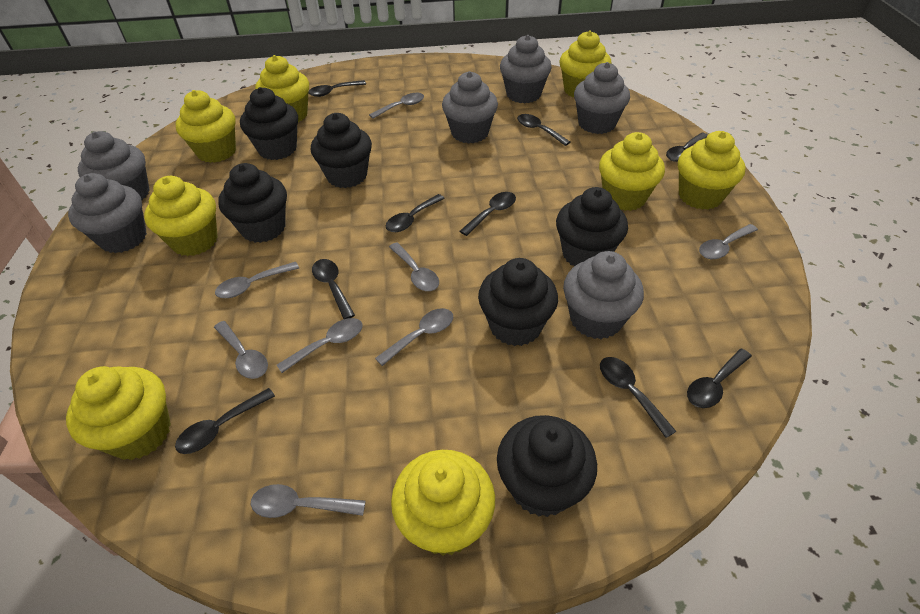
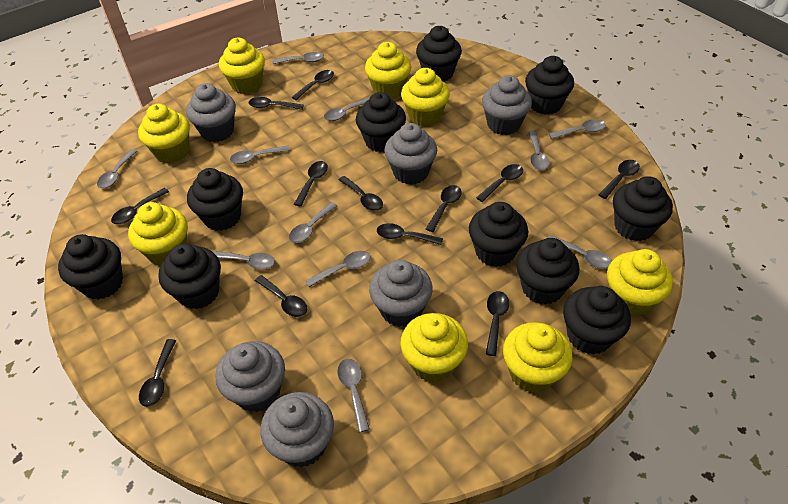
black cupcake: 6 -> 10
black spoon: 9 -> 12
grey spoon: 8 -> 11

